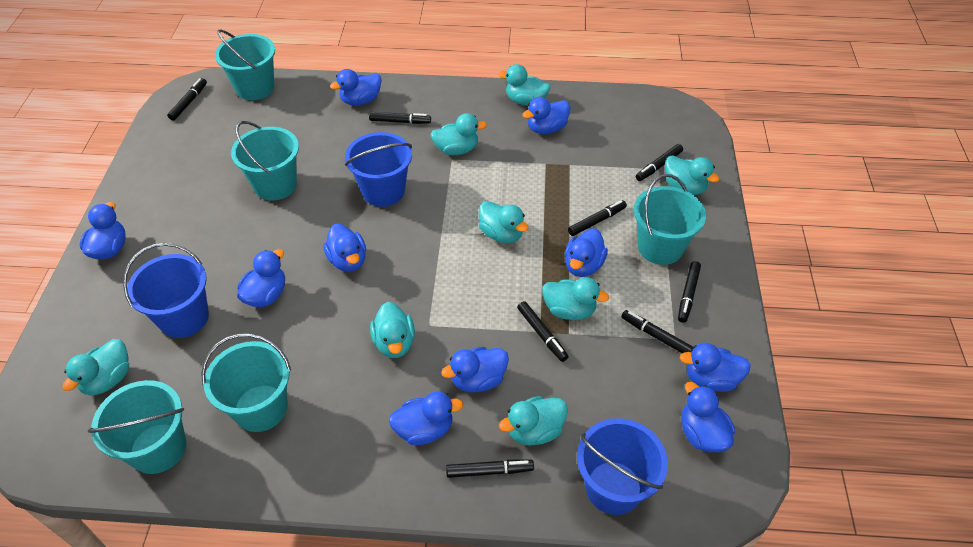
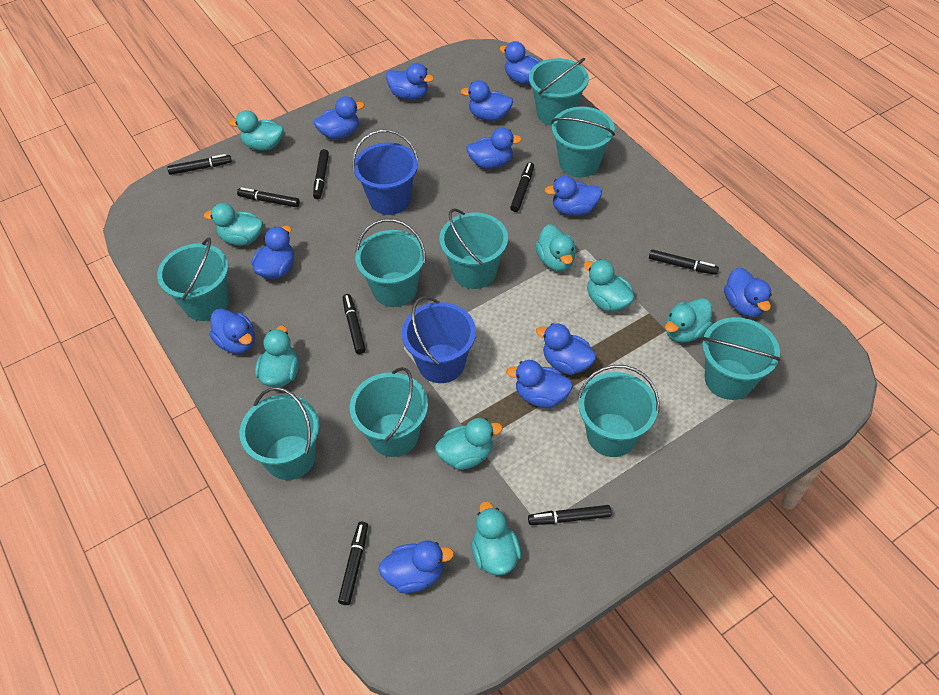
blue bucket: 3 -> 2
blue duck: 10 -> 12
turquoise bucket: 5 -> 9

